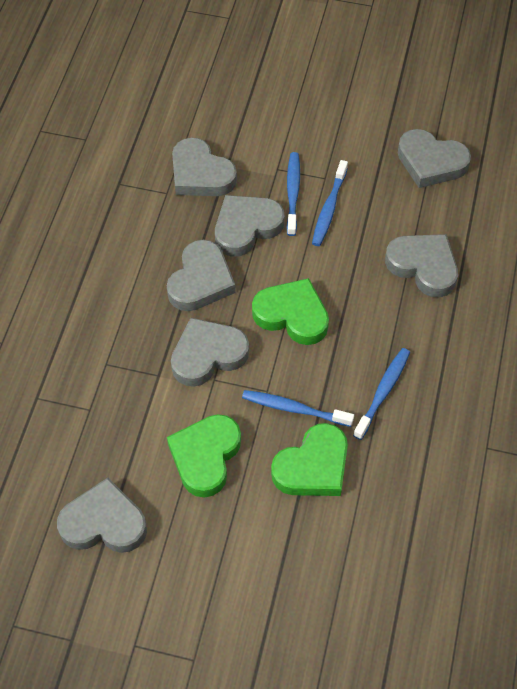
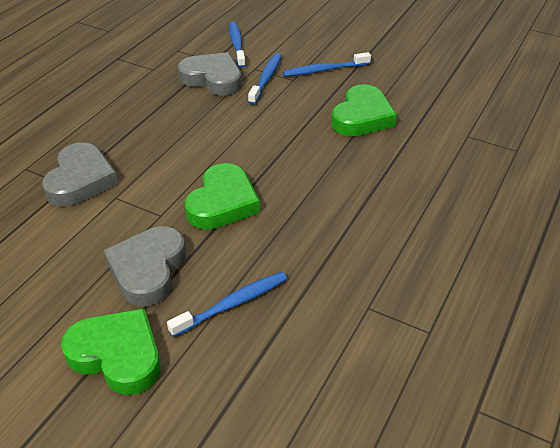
grey heart: 7 -> 3

